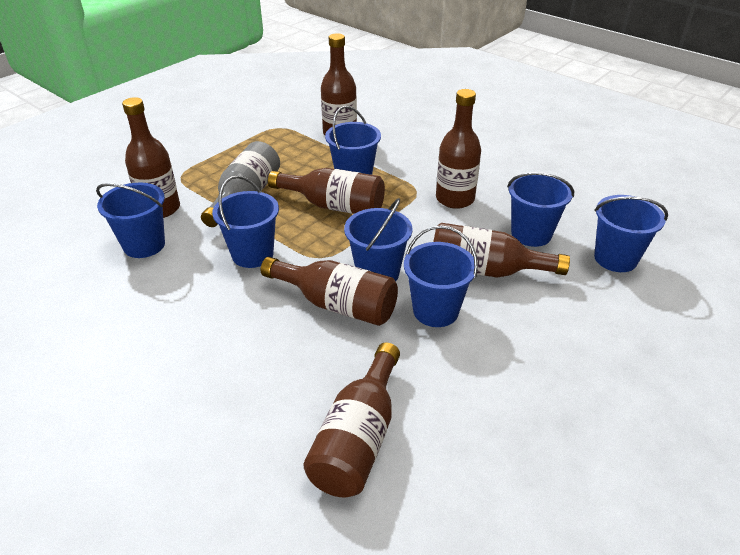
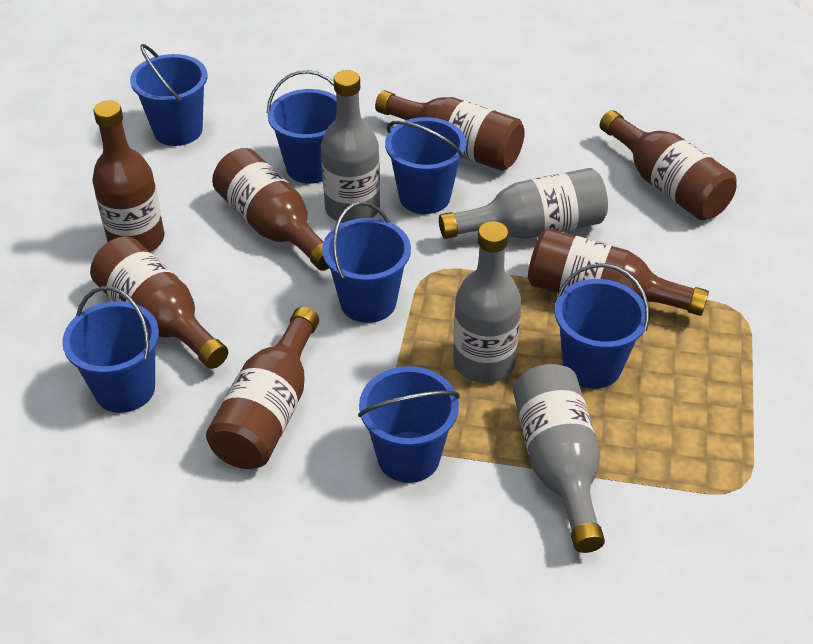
grey bottle: 1 -> 4

